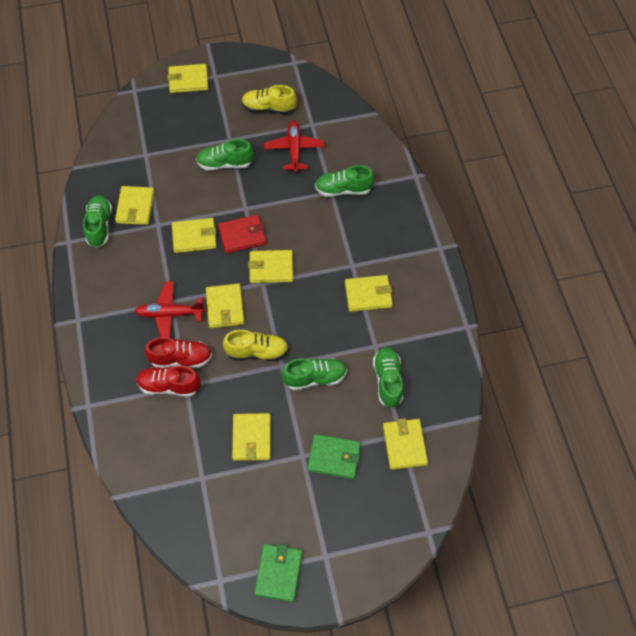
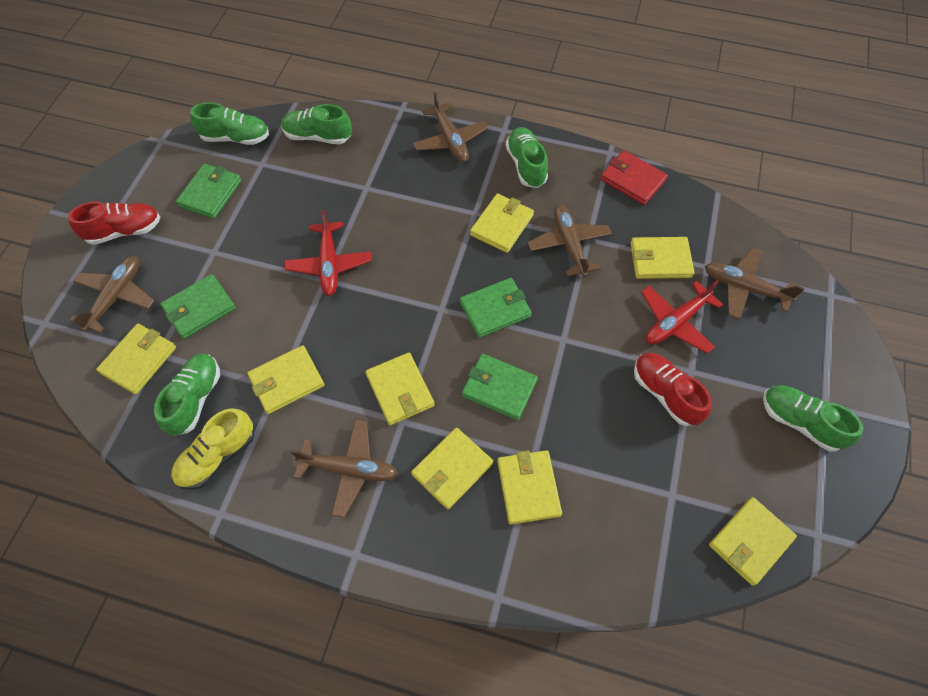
brown plane: 0 -> 5
green wallet: 2 -> 4
yellow shoe: 2 -> 1

